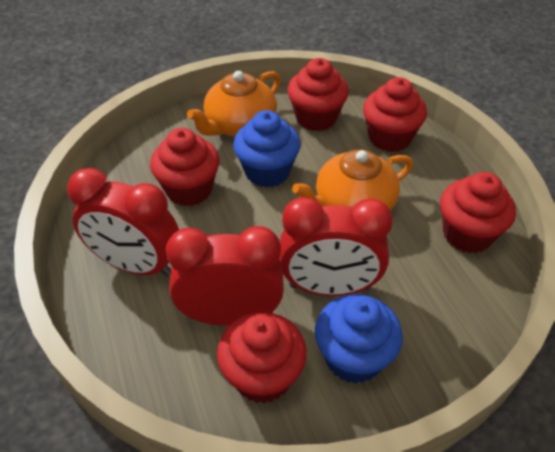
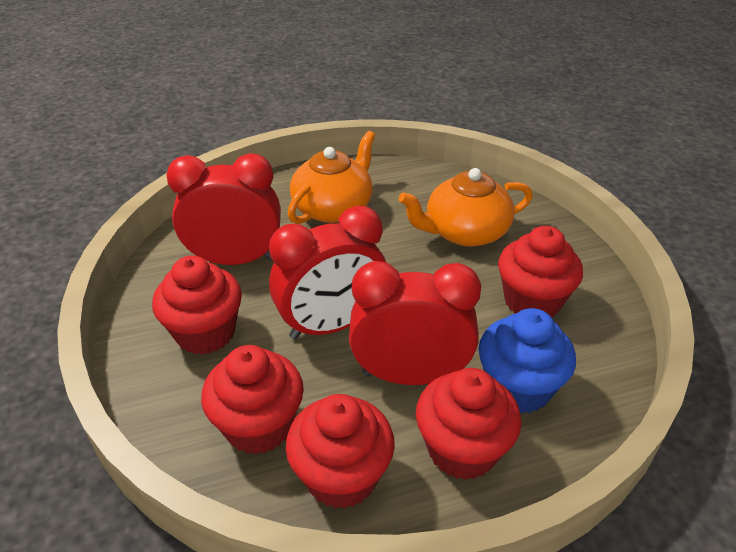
blue cupcake: 2 -> 1

